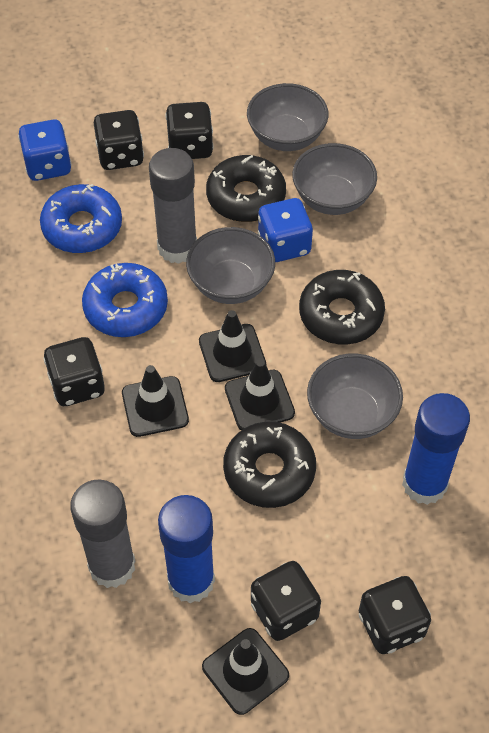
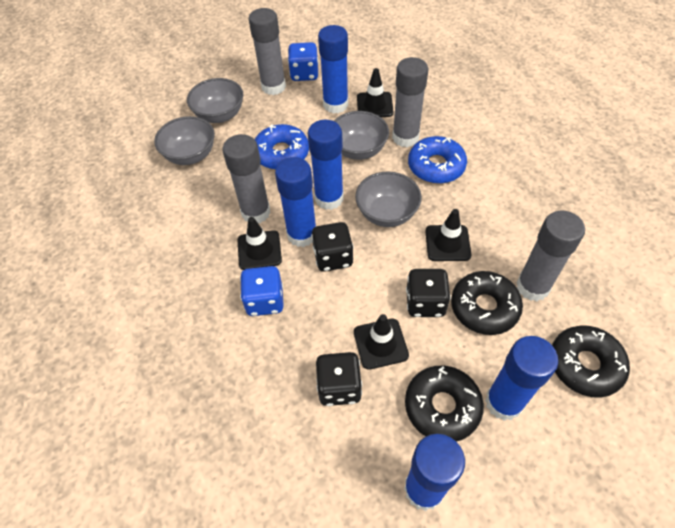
black dice: 5 -> 3
blue glue stick: 2 -> 5
grey glue stick: 2 -> 4

